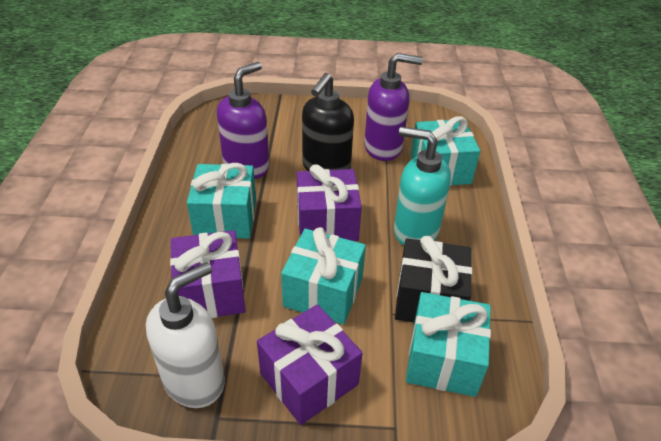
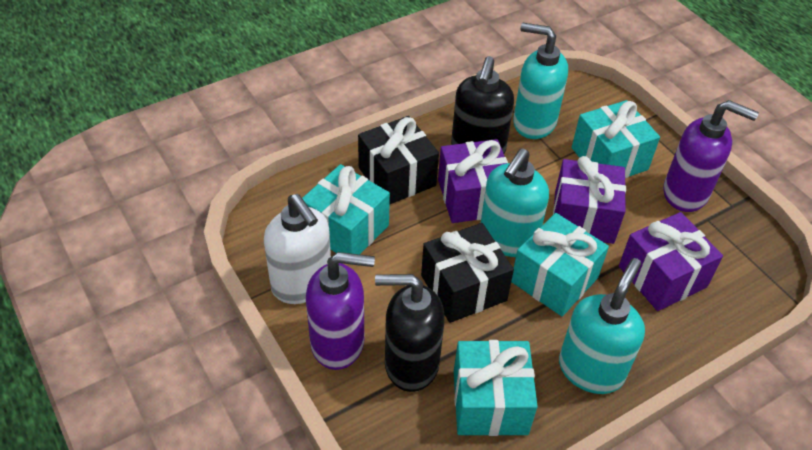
black gift: 1 -> 2
black soap dispenser: 1 -> 2
turquoise soap dispenser: 1 -> 3

